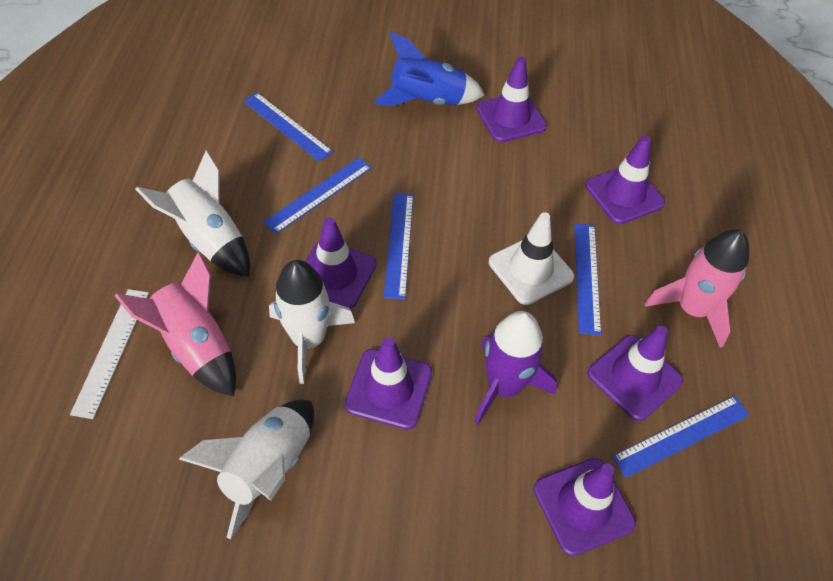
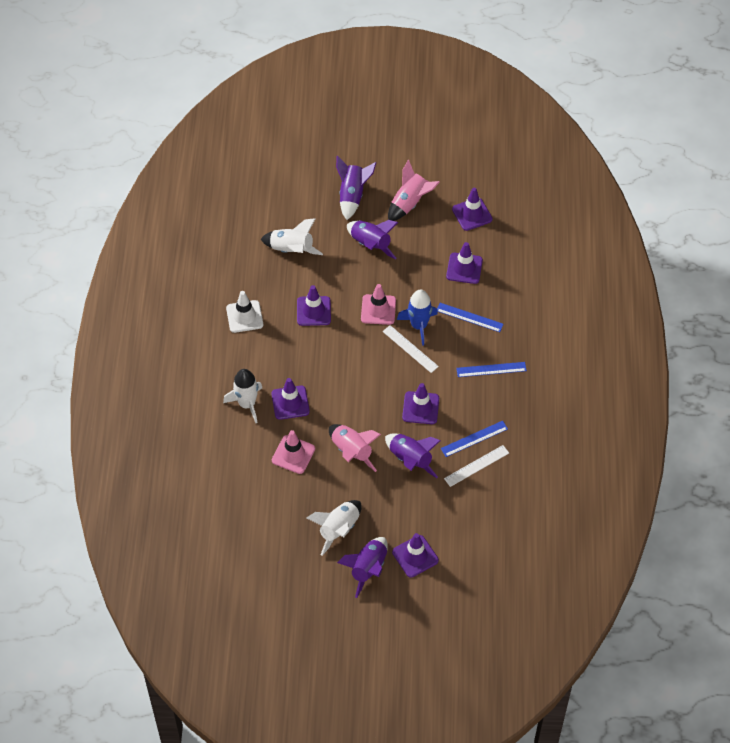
blue ruler: 5 -> 3
pink traffic cone: 0 -> 2
purple rocket: 1 -> 4
white ruler: 1 -> 2

